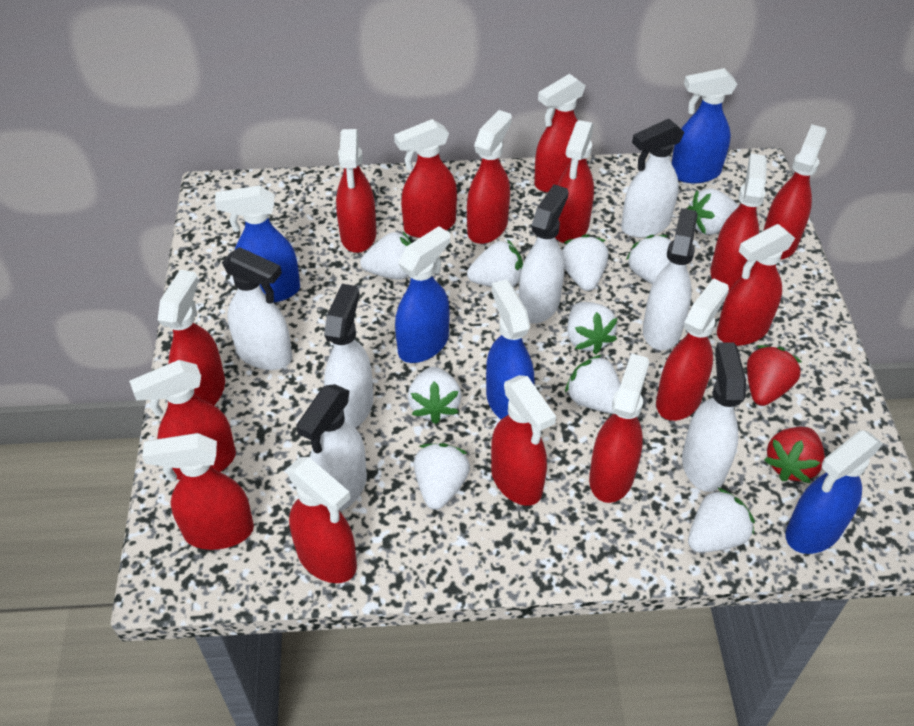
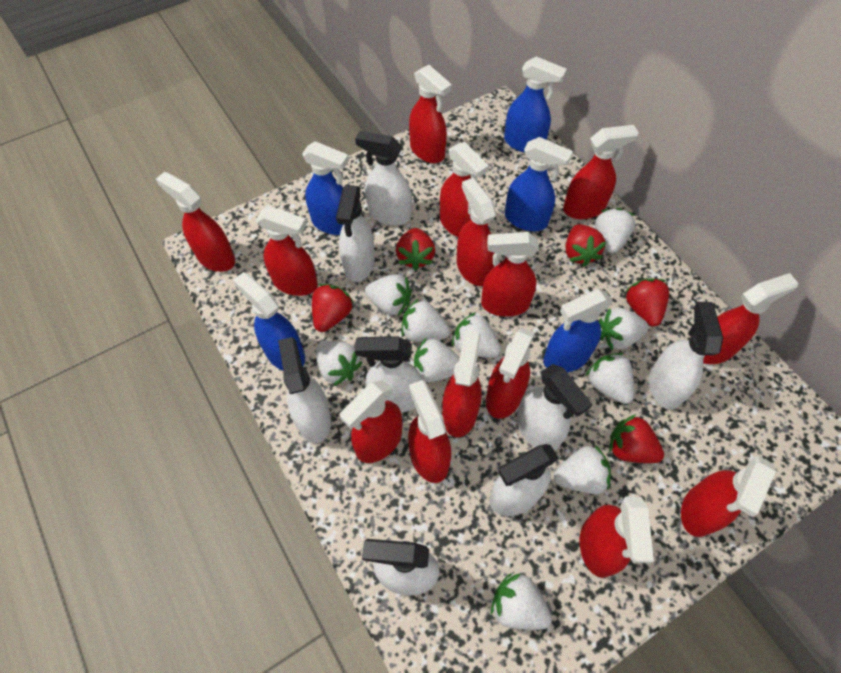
red spray bottle: 15 -> 14
red strawberry: 2 -> 5
white spray bottle: 7 -> 8

